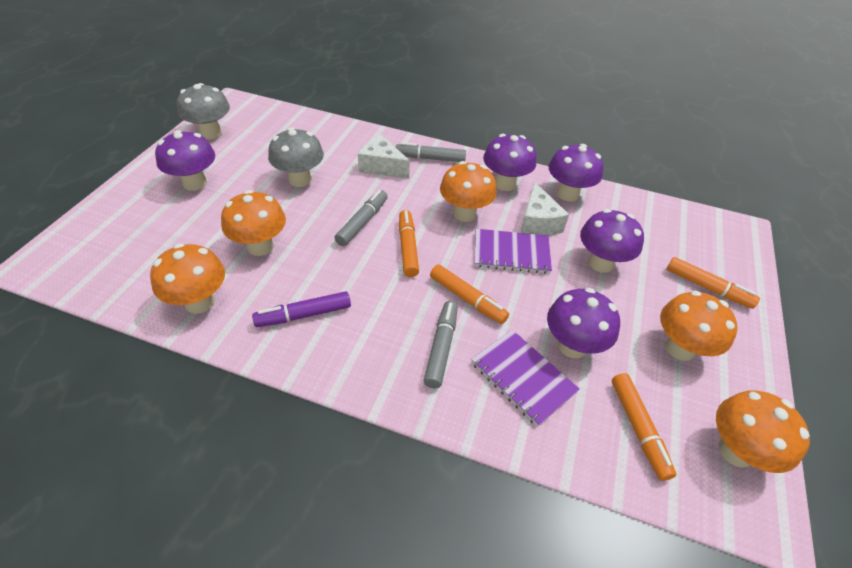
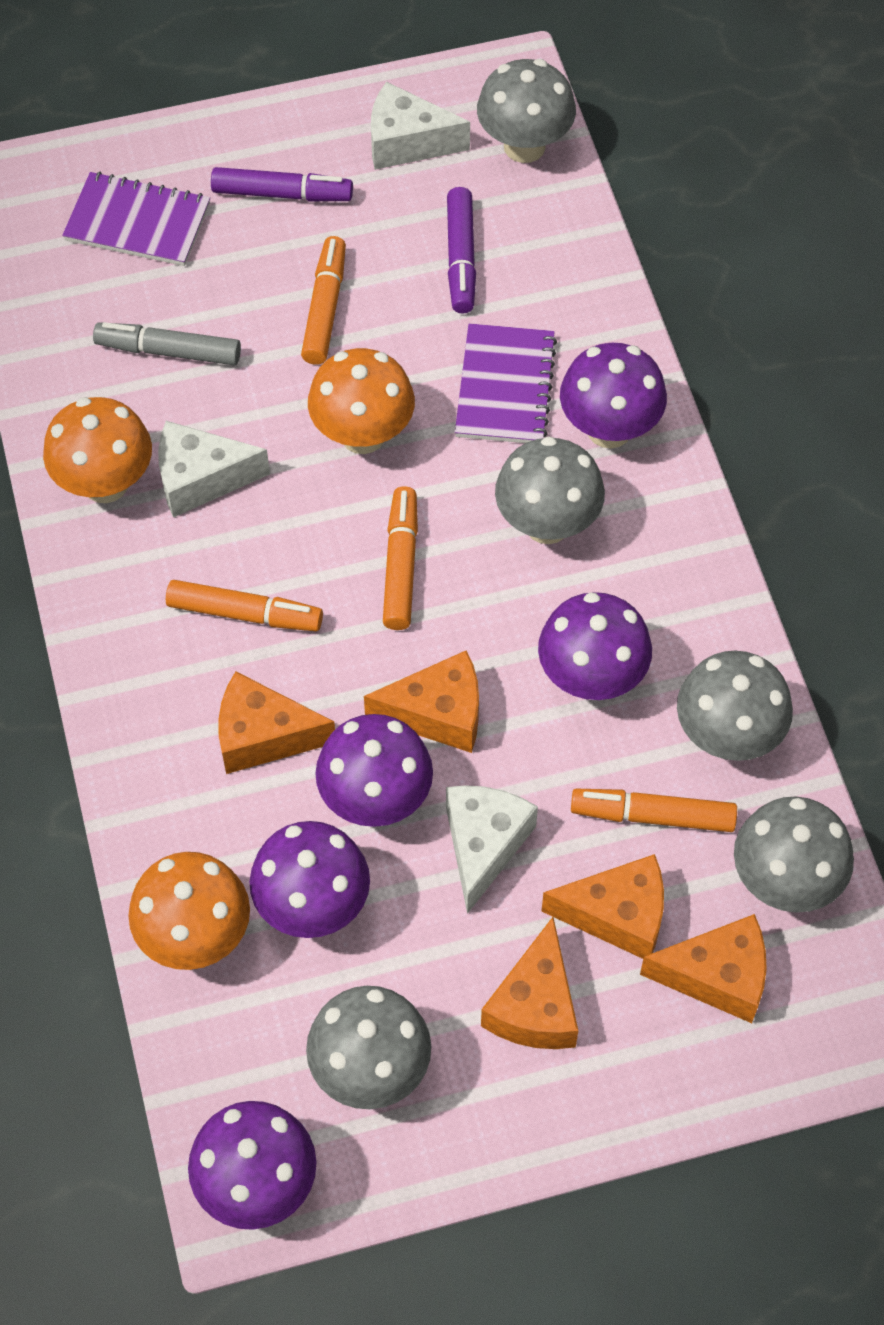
grey marker: 3 -> 1
grey mushroom: 2 -> 5
orange cheese: 0 -> 5
orange mushroom: 5 -> 3
purple marker: 1 -> 2
white cheese: 2 -> 3

